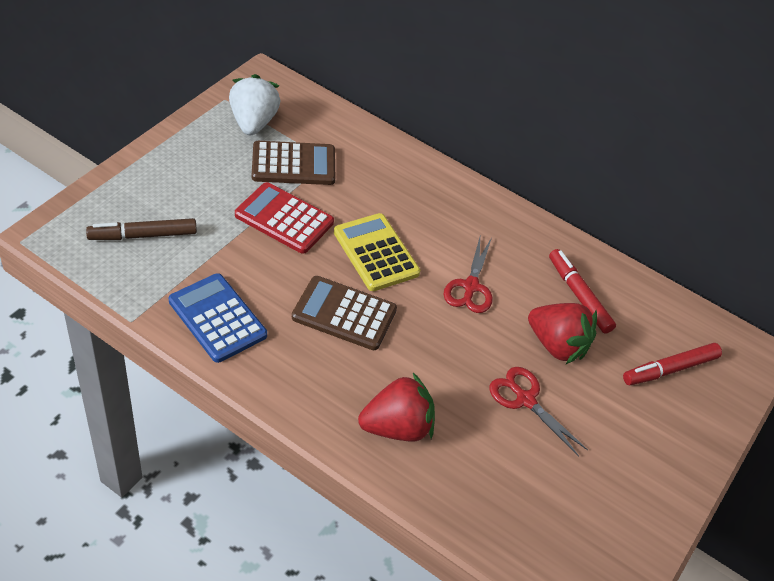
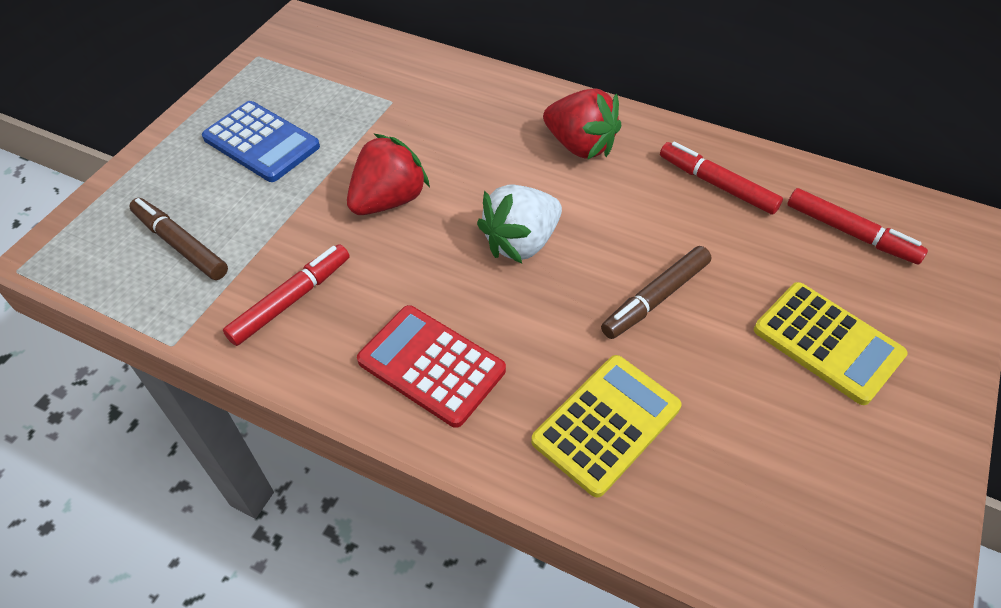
brown calculator: 2 -> 0
brown marker: 1 -> 2
red marker: 2 -> 3
red scissors: 2 -> 0
yellow calculator: 1 -> 2

